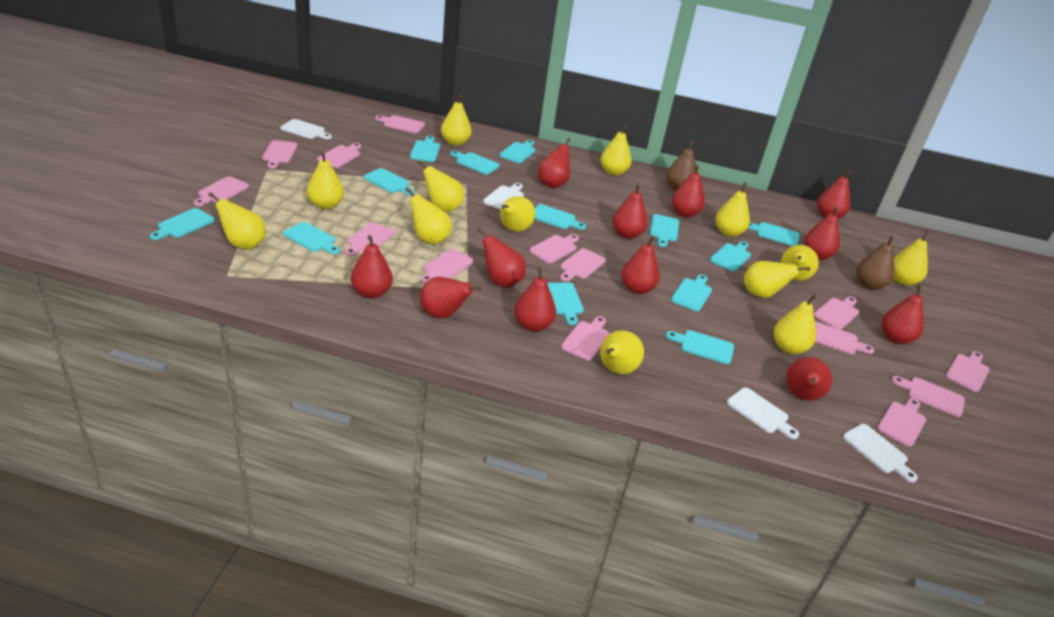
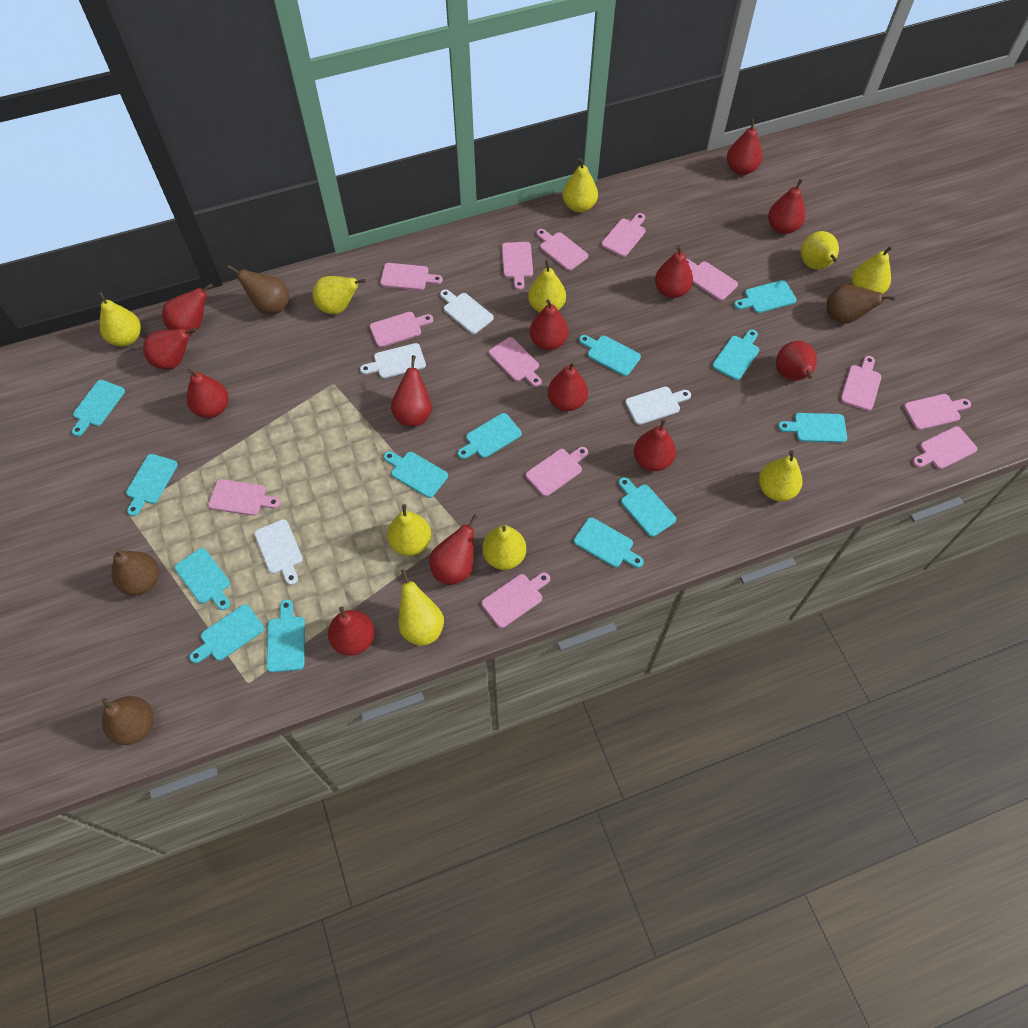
brown pear: 2 -> 4
pink cutting board: 14 -> 13
red pear: 12 -> 13
yellow pear: 13 -> 10

